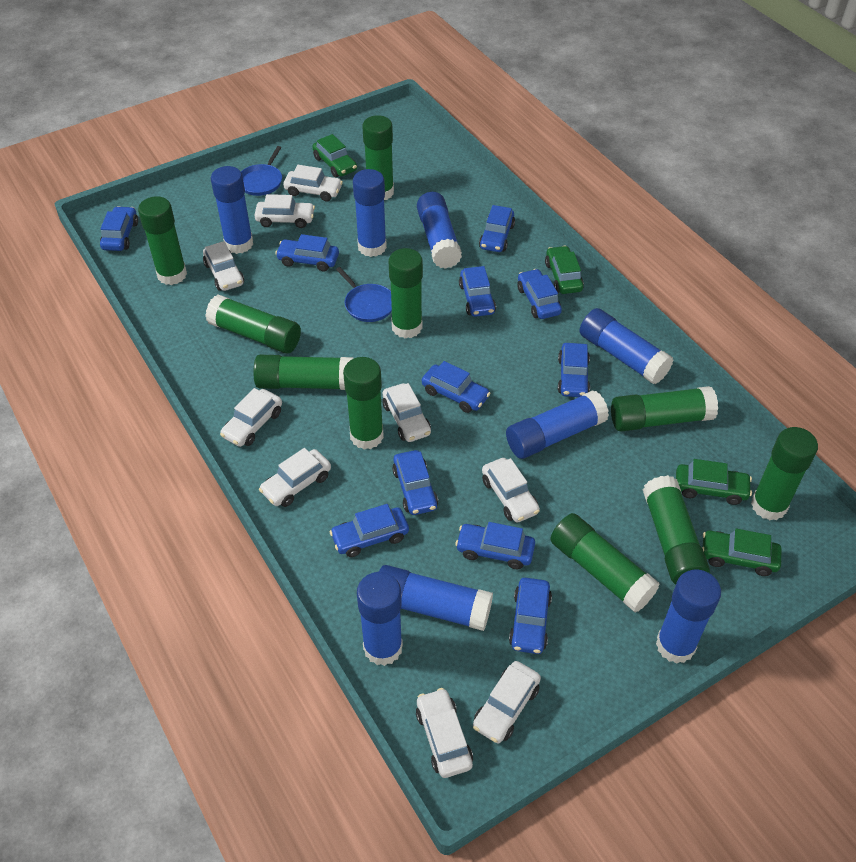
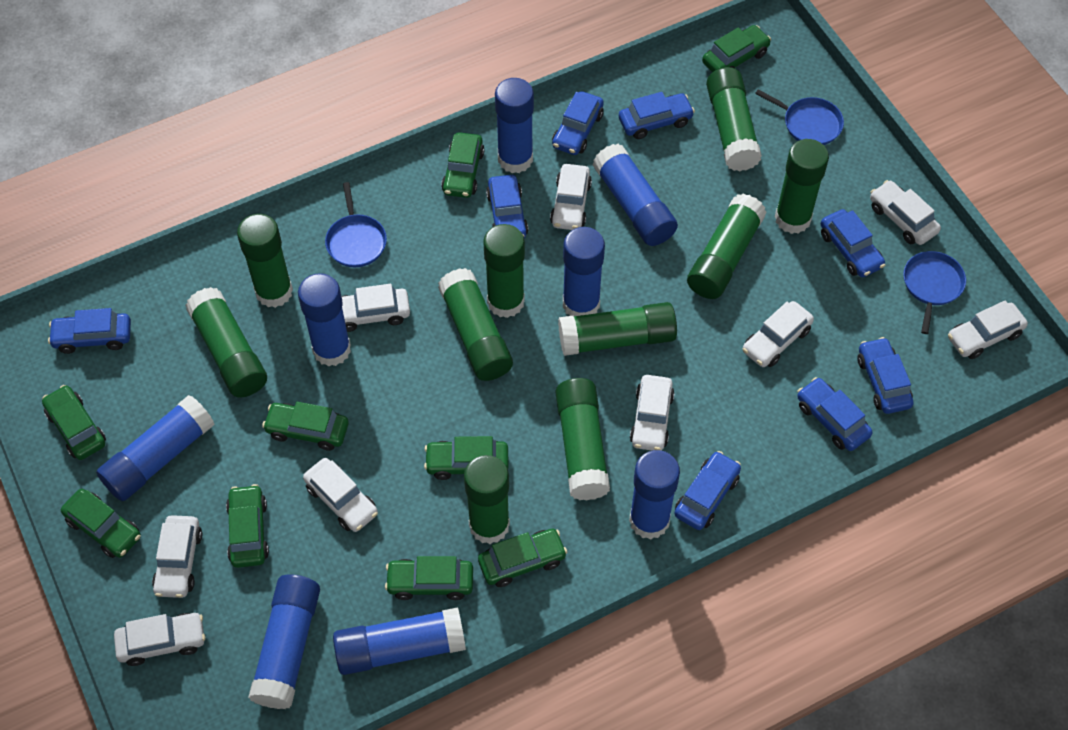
blue car: 11 -> 8
blue pan: 2 -> 3
green car: 4 -> 9

